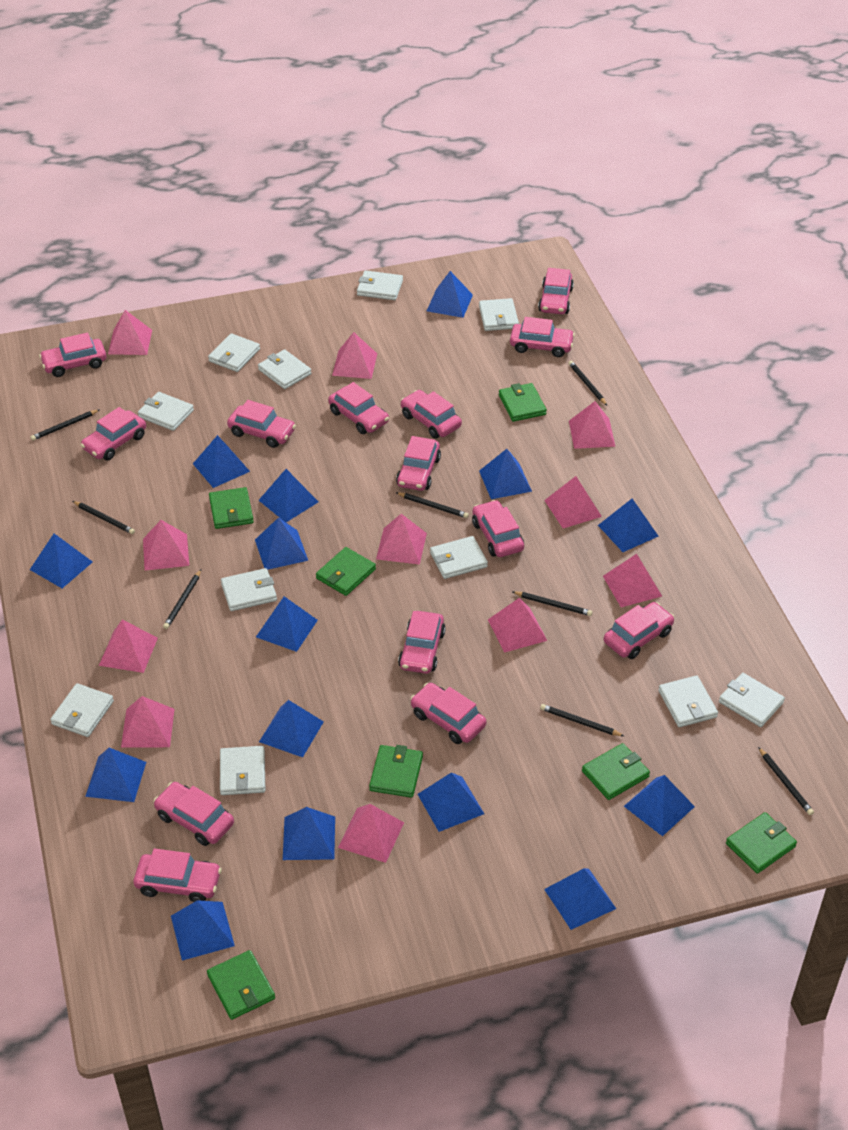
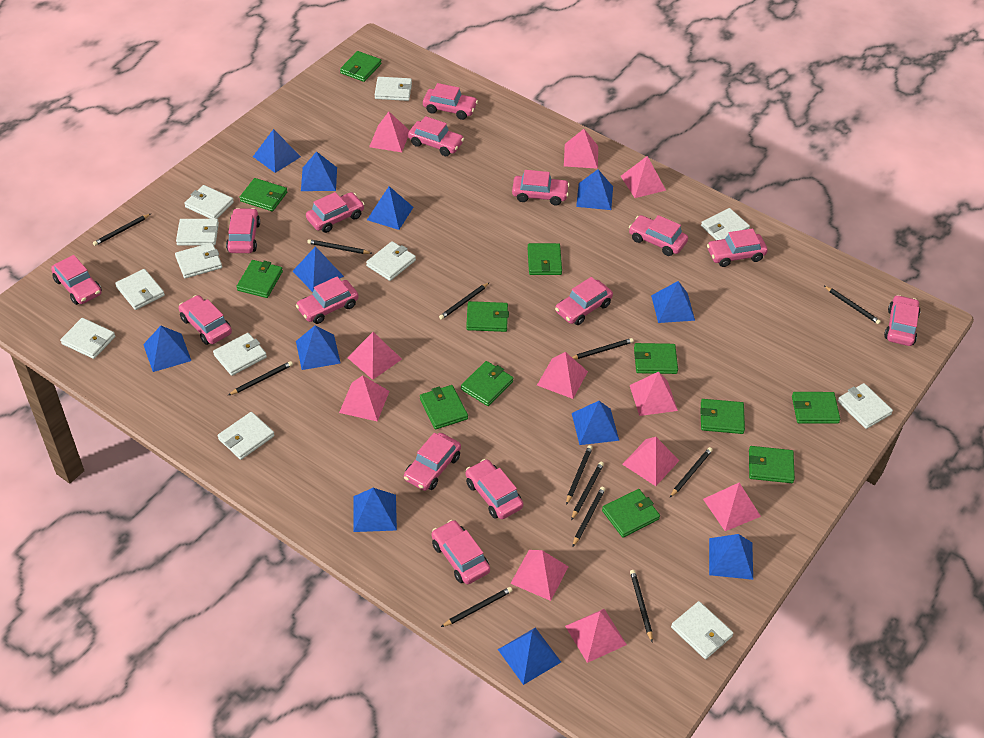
black pencil: 8 -> 12
blue pyramid: 15 -> 12
green wallet: 7 -> 12
pink car: 14 -> 15
white wallet: 11 -> 12

